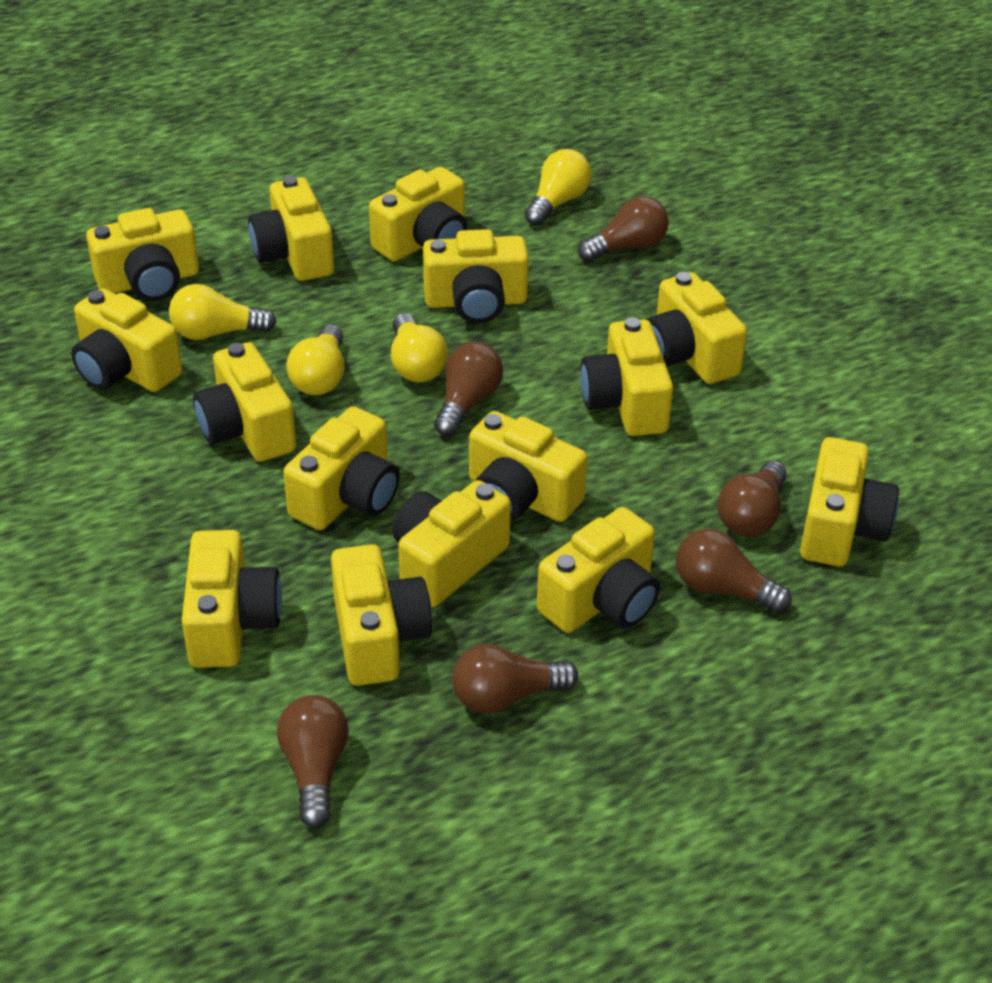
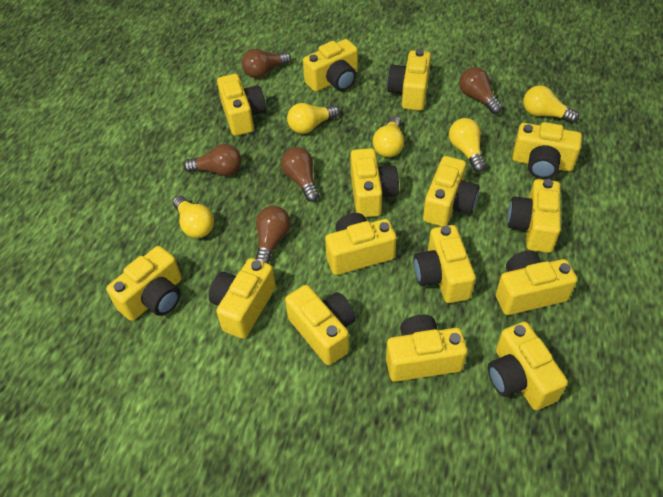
brown light bulb: 6 -> 5
yellow light bulb: 4 -> 5

